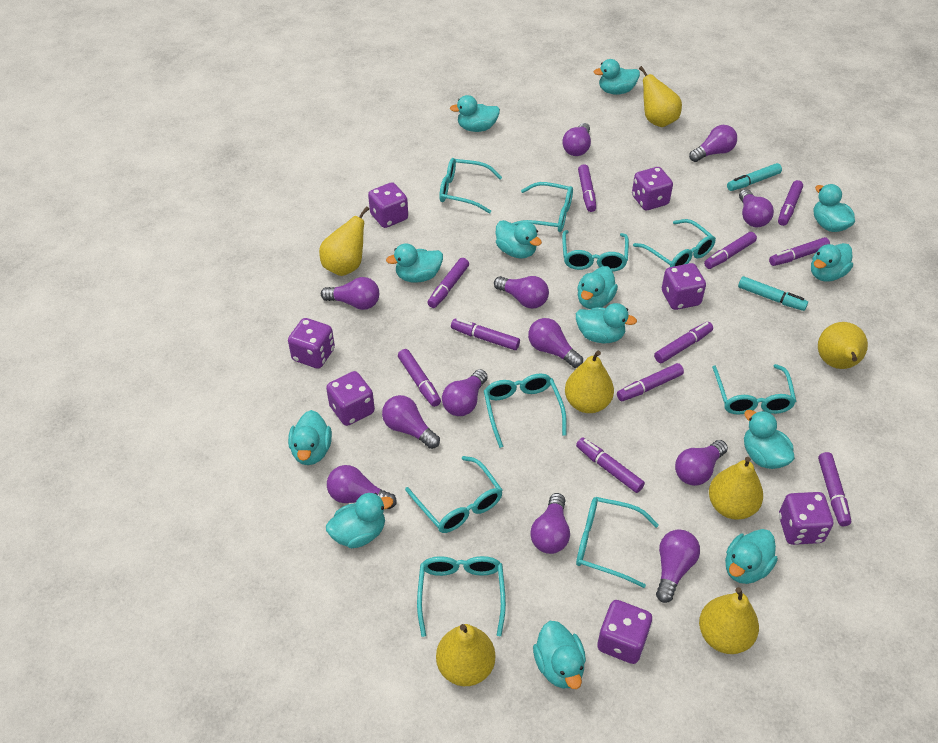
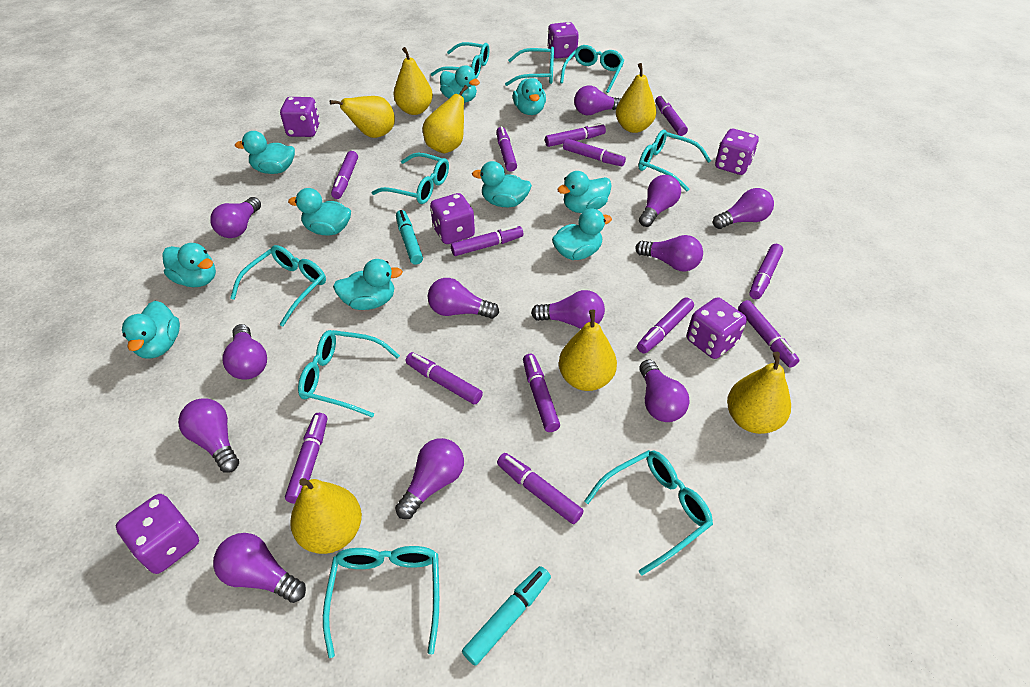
purple dice: 7 -> 6
purple marker: 11 -> 13
turquoise duck: 13 -> 10

